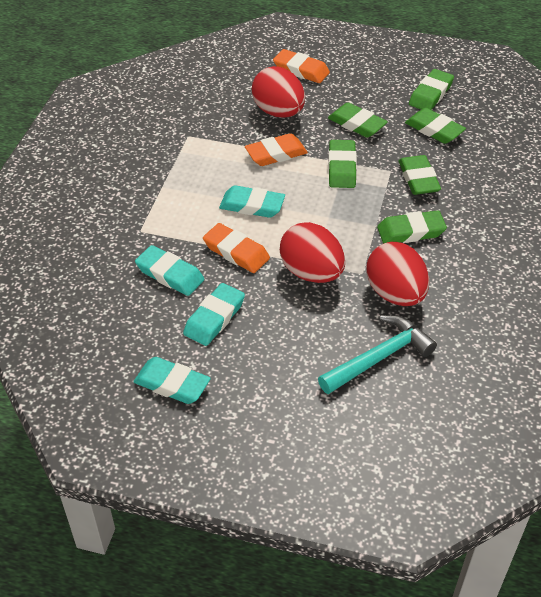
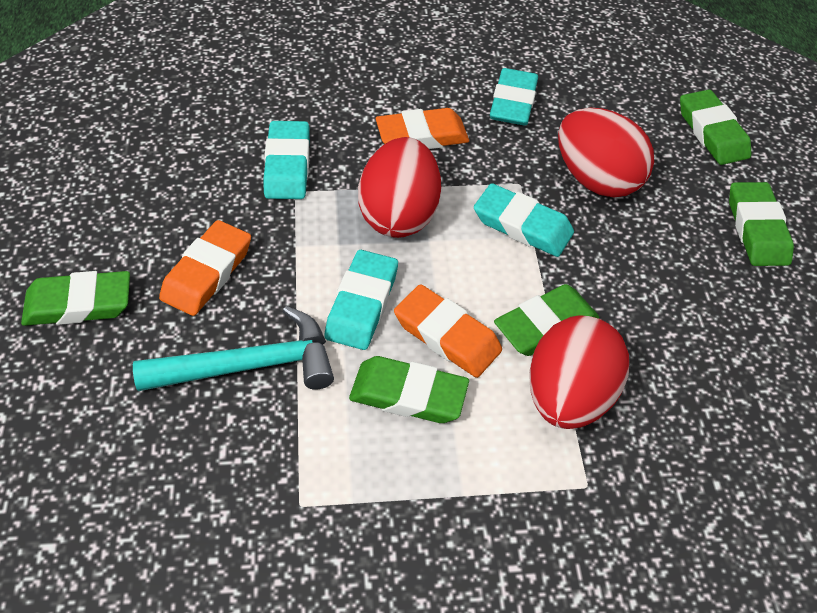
green eraser: 6 -> 5

